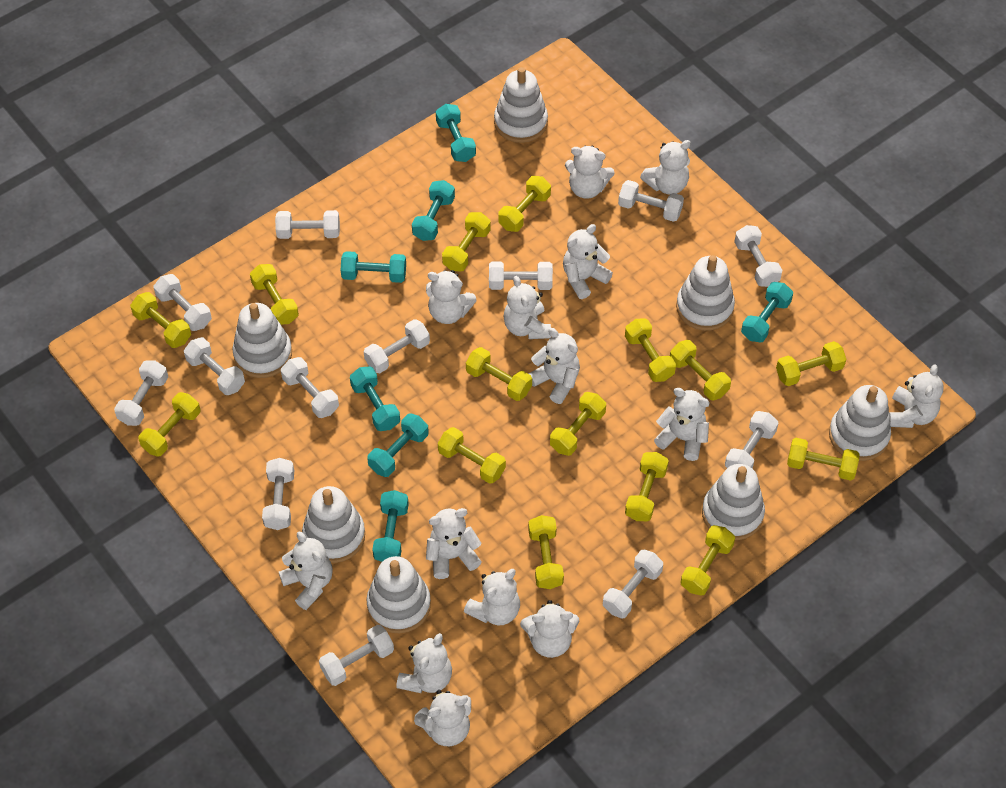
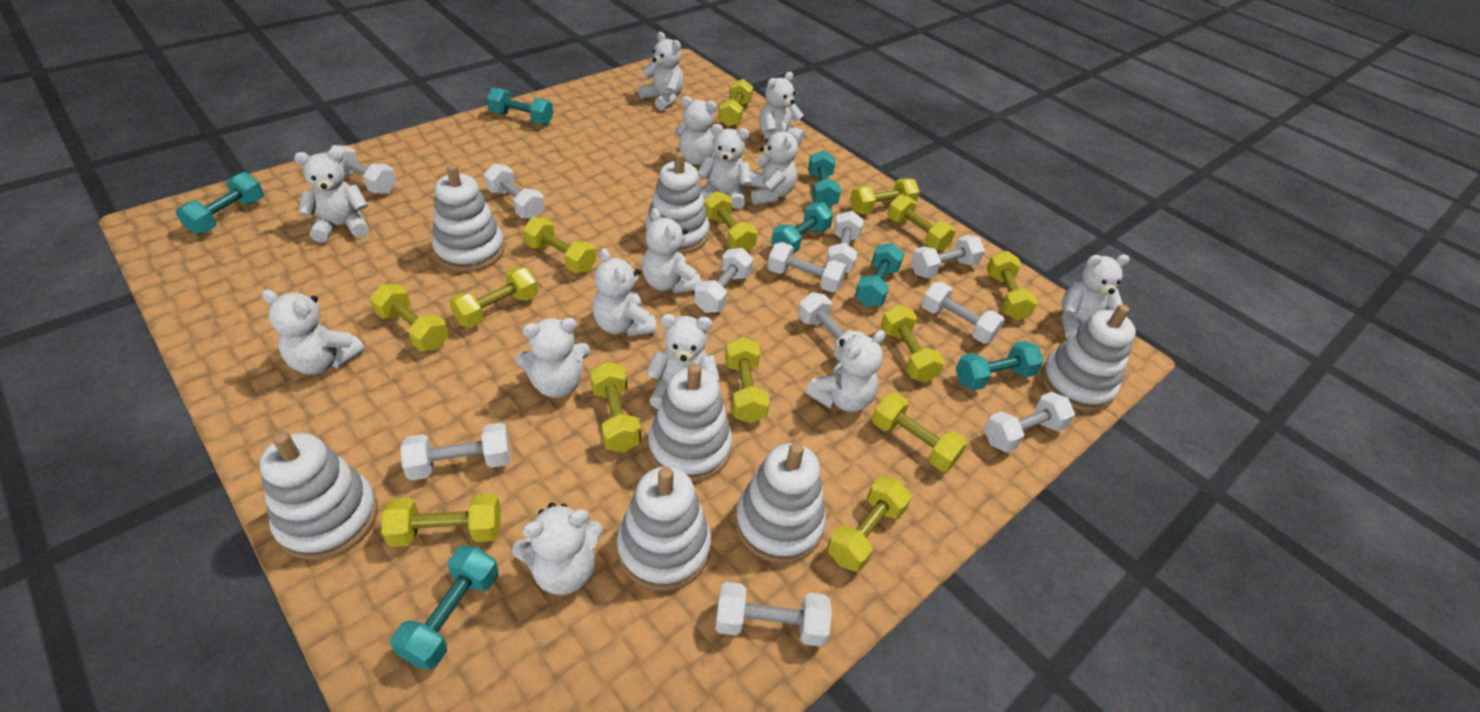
white dumbbell: 13 -> 11
yellow dumbbell: 15 -> 14

